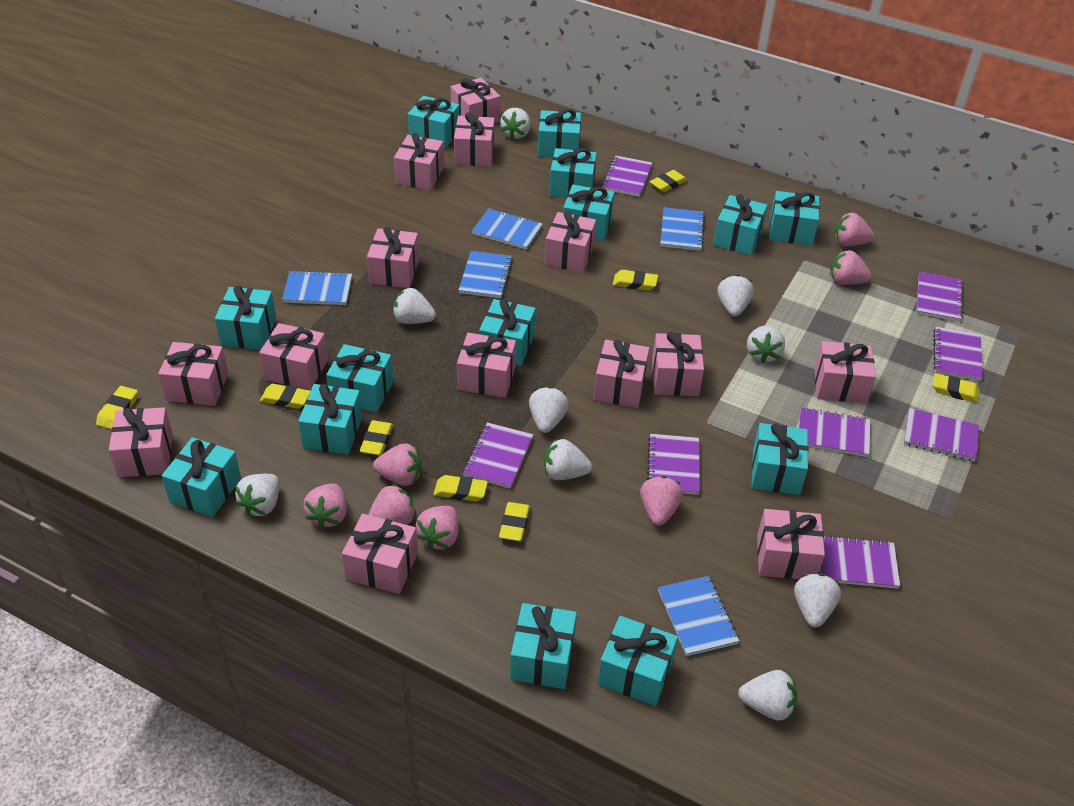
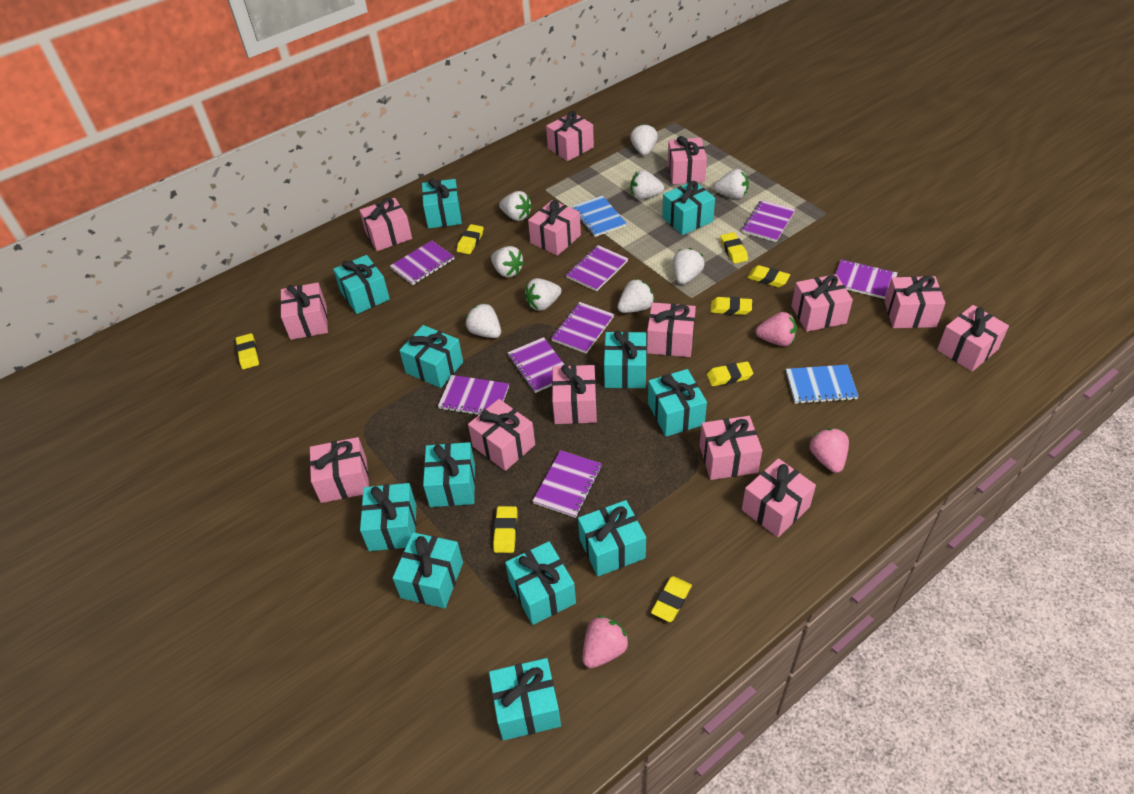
blue notebook: 5 -> 2
pink strawberry: 7 -> 3
turquoise gift: 14 -> 12

